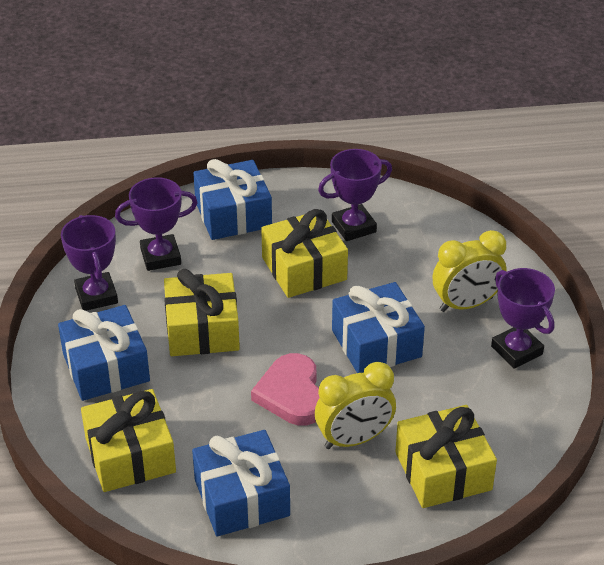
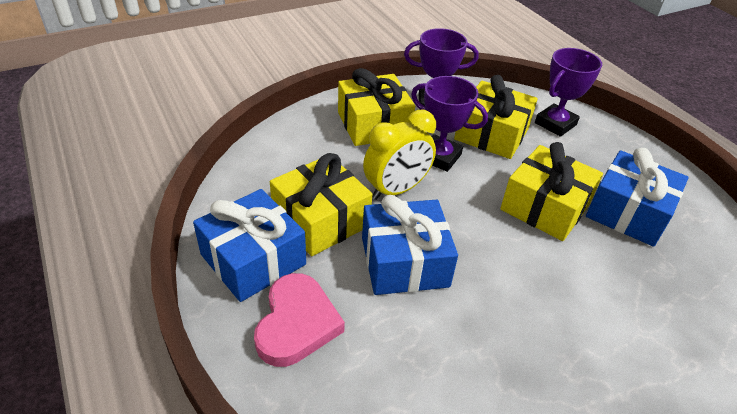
blue gift: 4 -> 3
purple trophy: 4 -> 3
yellow clock: 2 -> 1

